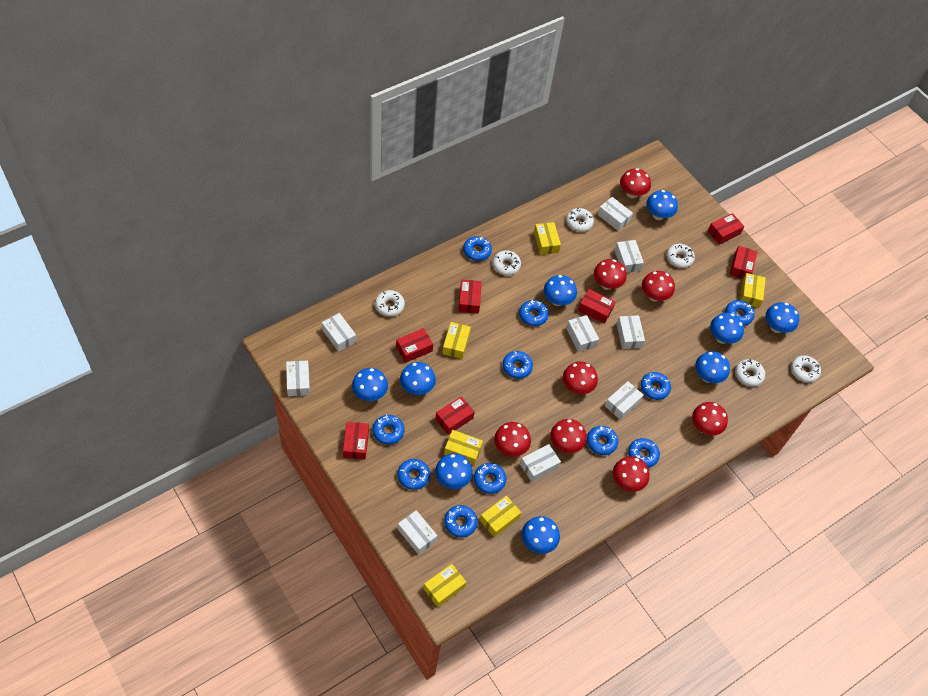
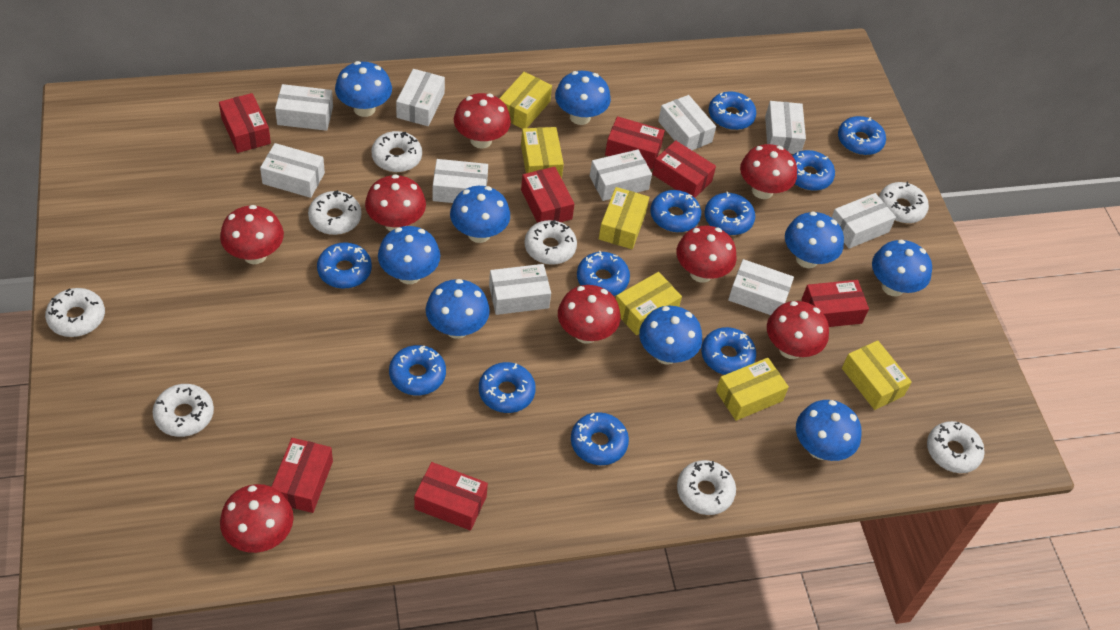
white box: 9 -> 10
white donut: 6 -> 8

